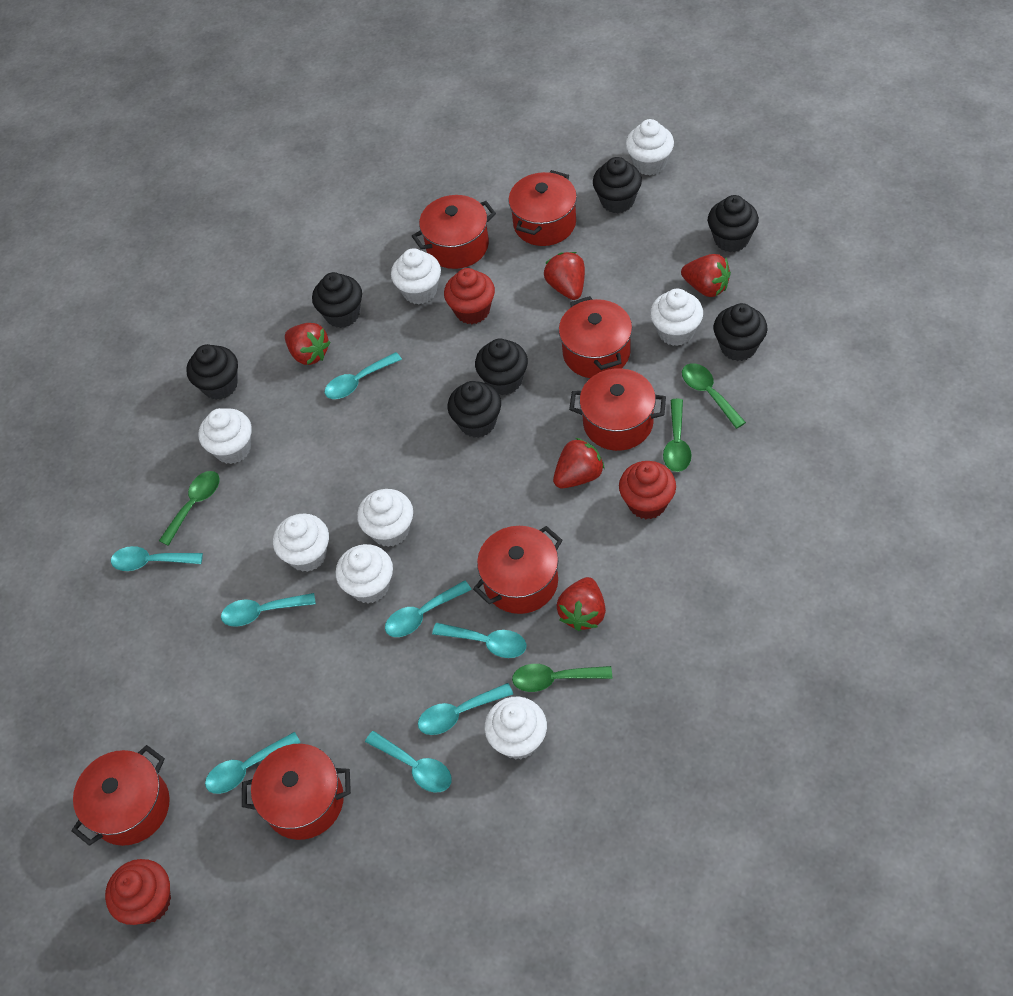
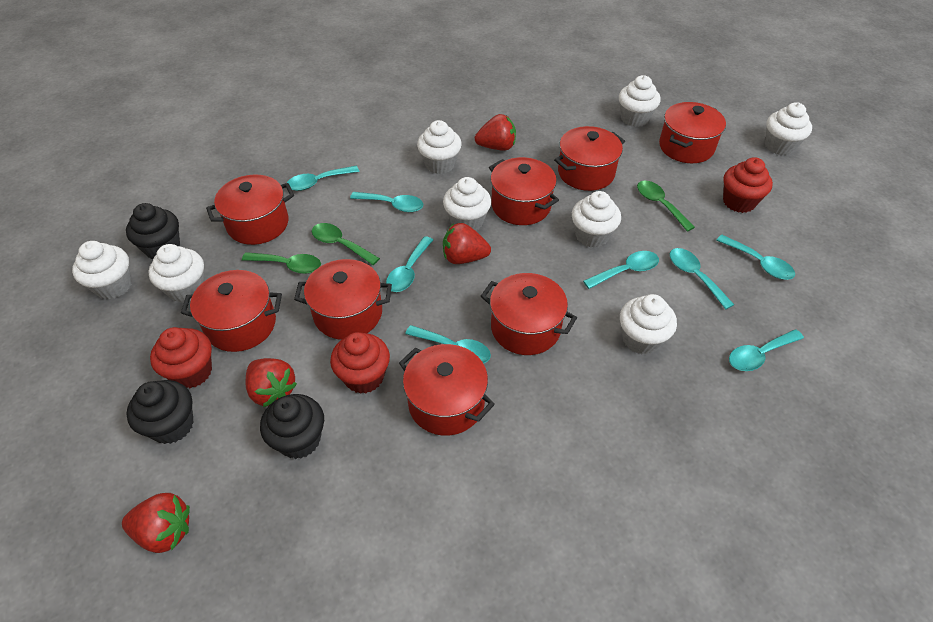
black cupcake: 7 -> 3
green spoon: 4 -> 3
red pot: 7 -> 8
red strawberry: 5 -> 4

